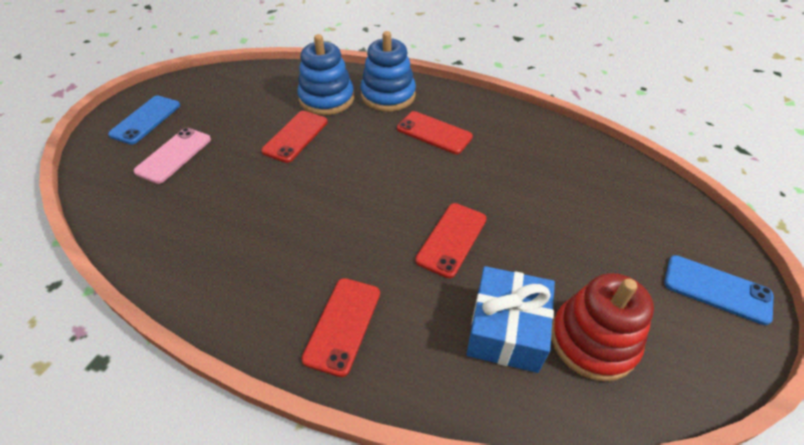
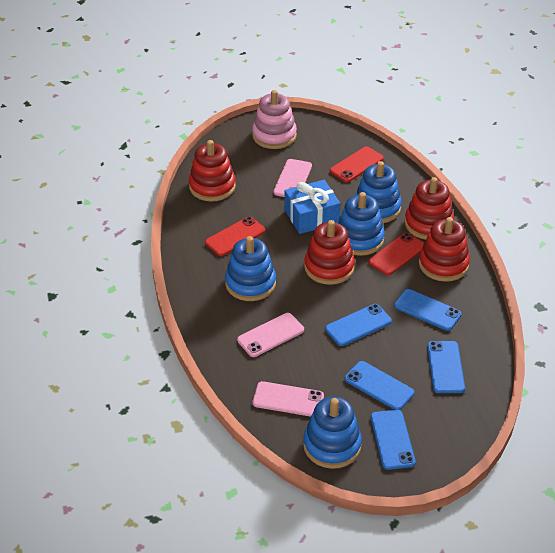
blue phone: 2 -> 5
blue stacking toy: 2 -> 4
pink phone: 1 -> 3
pink stacking toy: 0 -> 1
red phone: 4 -> 3
red stacking toy: 1 -> 4

